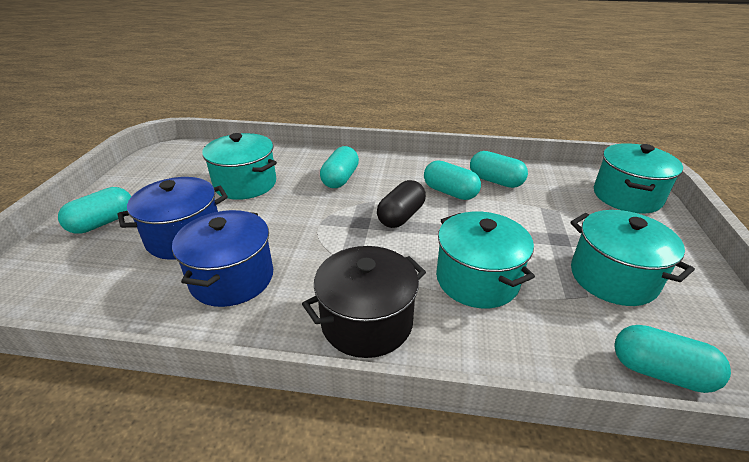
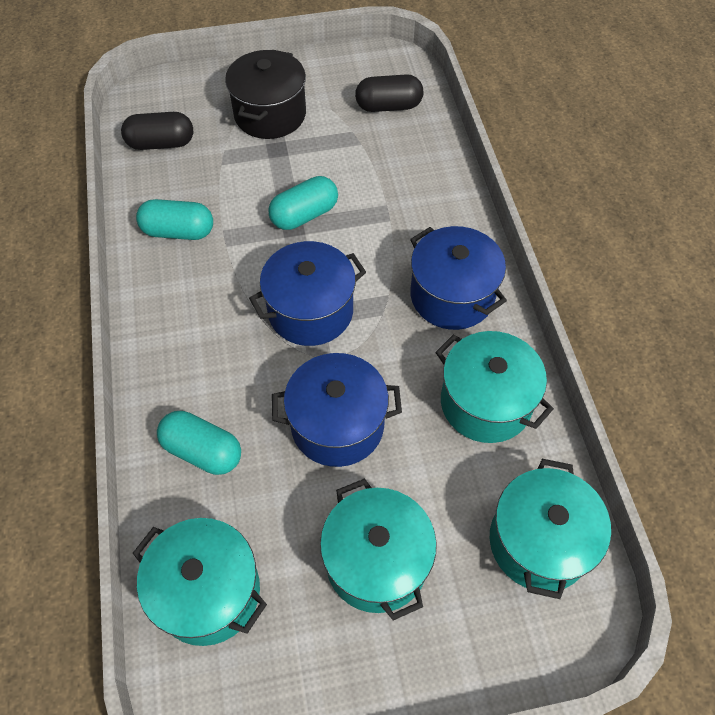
black capsule: 1 -> 2
blue pot: 2 -> 3
turquoise capsule: 5 -> 3

